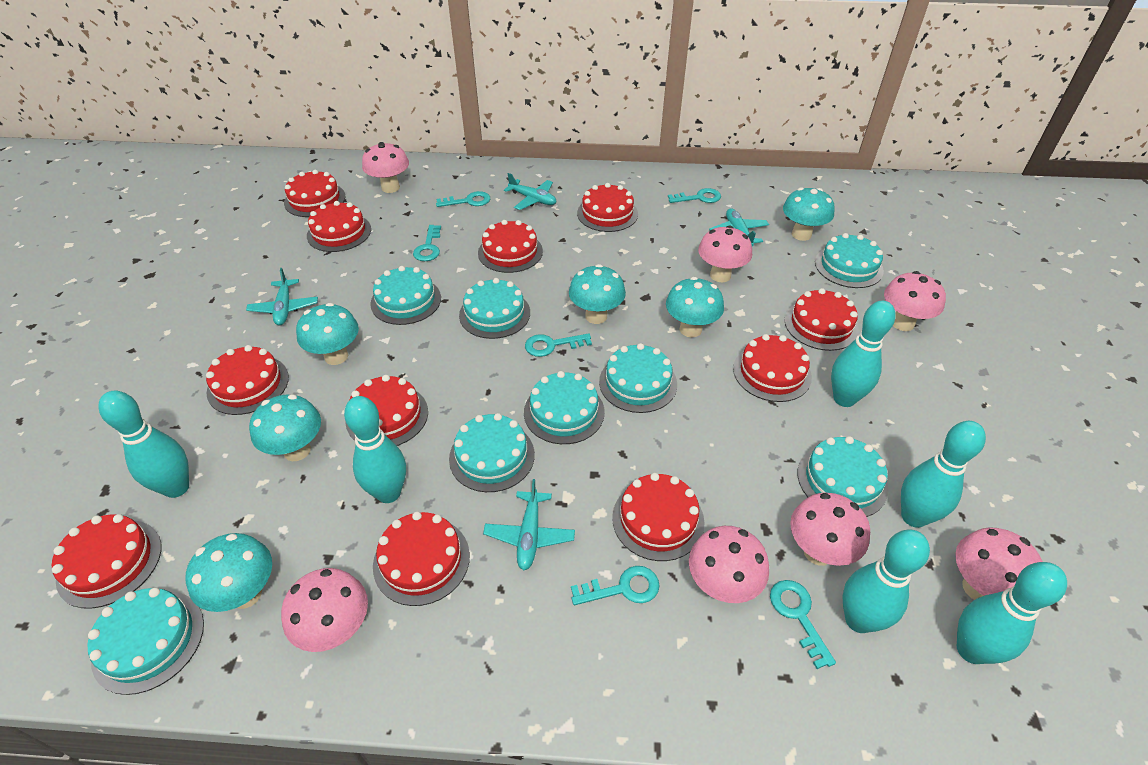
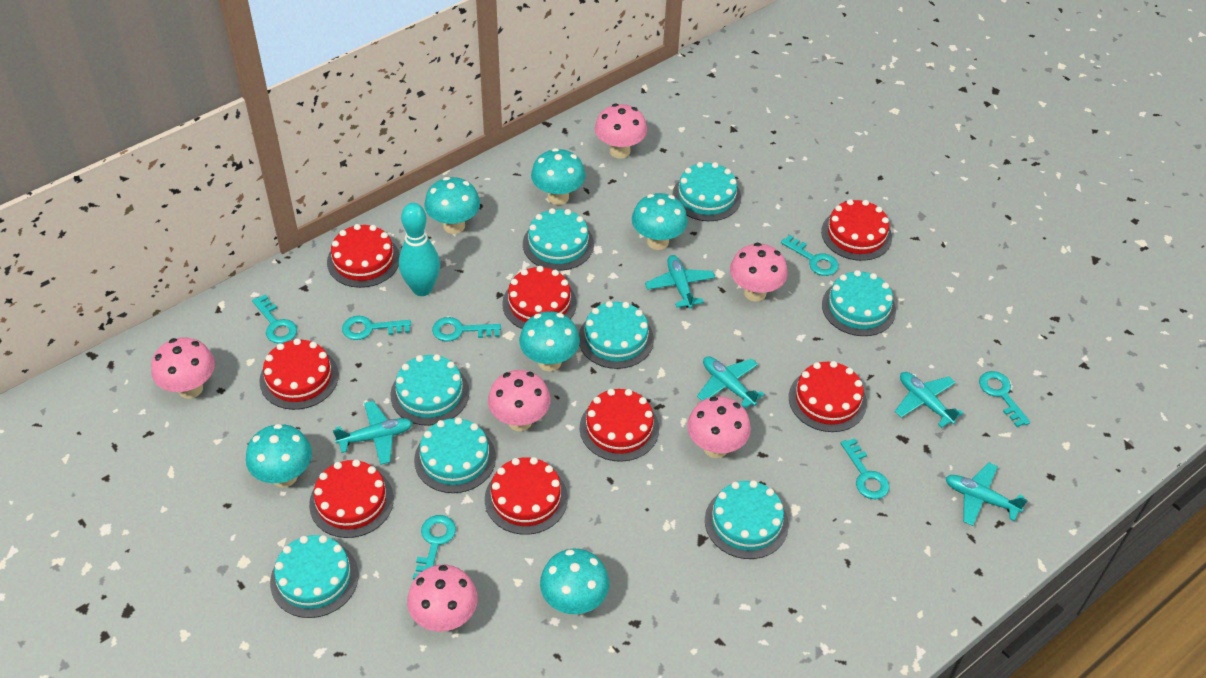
pink mushroom: 7 -> 6
red cake: 11 -> 8
turquoise bowling pin: 6 -> 1
turquoise key: 6 -> 7
turquoise plane: 4 -> 5

